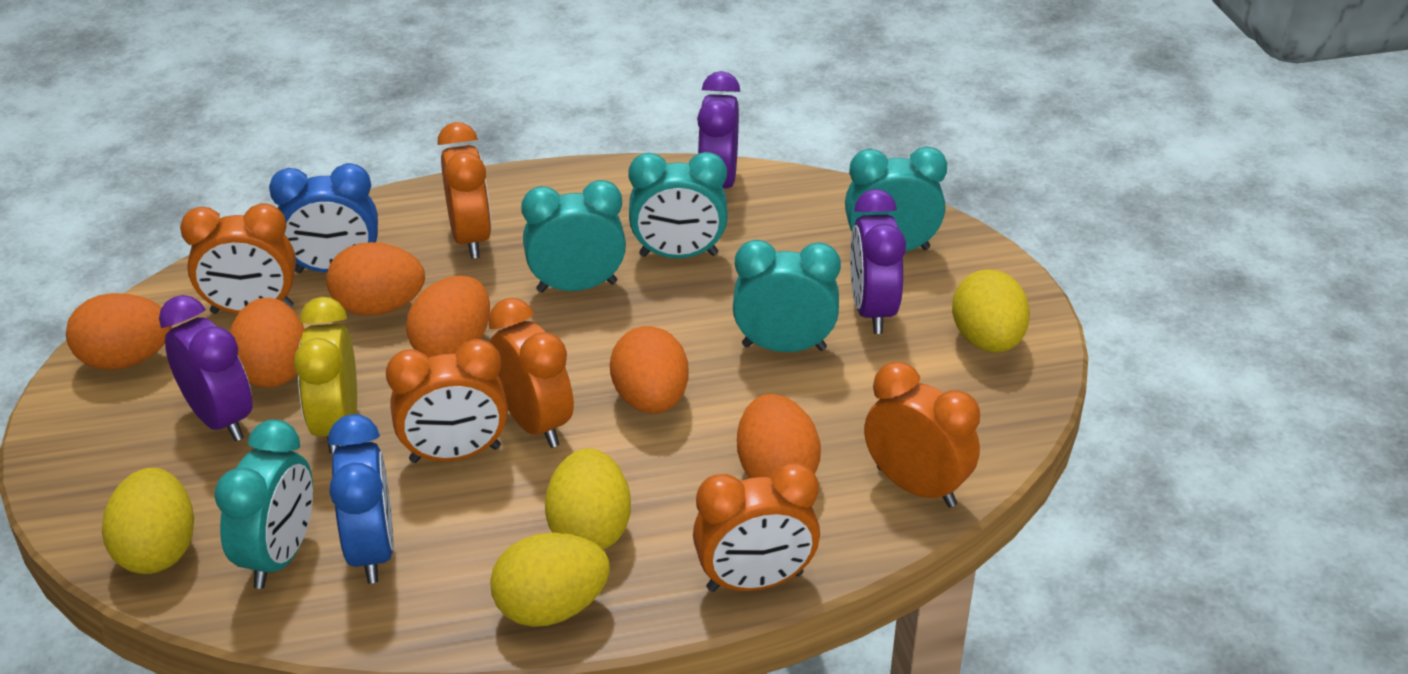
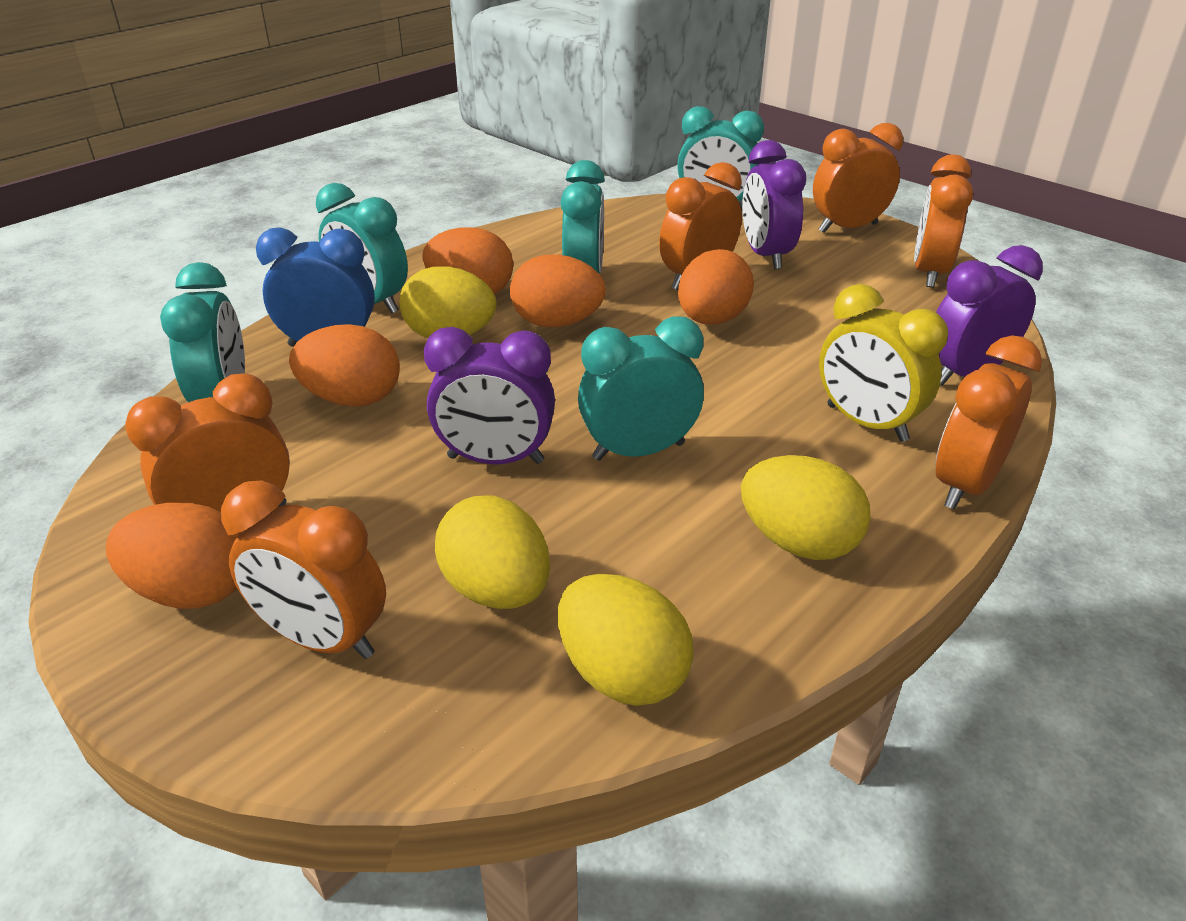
blue clock: 2 -> 1
orange egg: 6 -> 5

